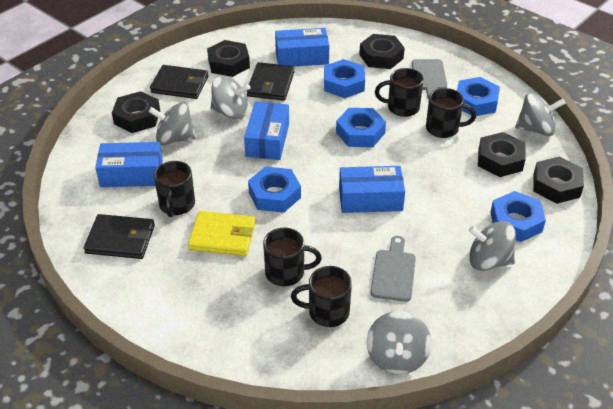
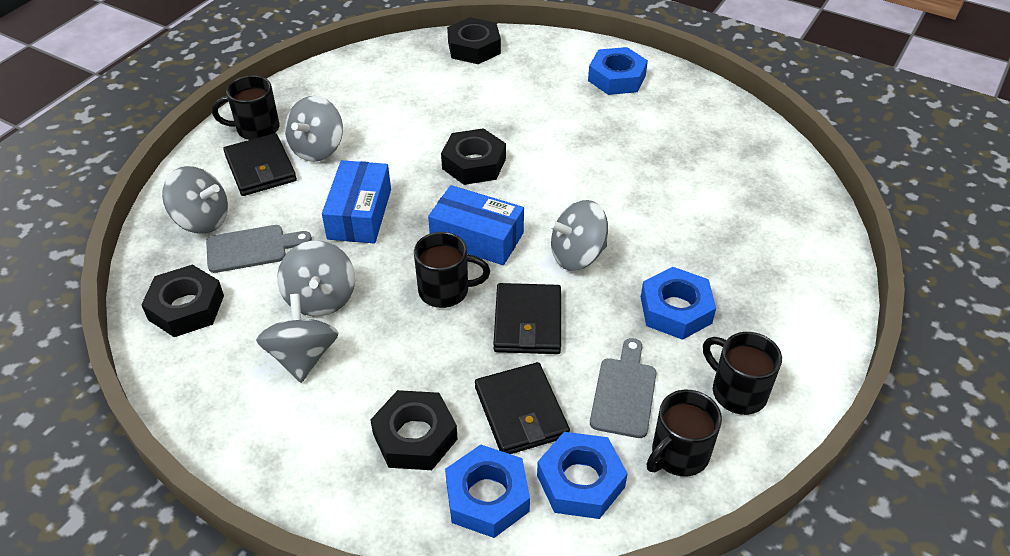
black mug: 5 -> 4
black nut: 5 -> 4
blue box: 4 -> 2
blue nut: 5 -> 4
yellow wallet: 1 -> 0

